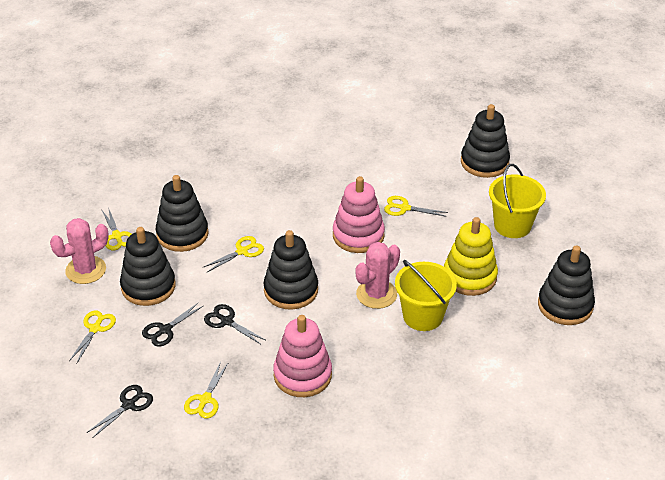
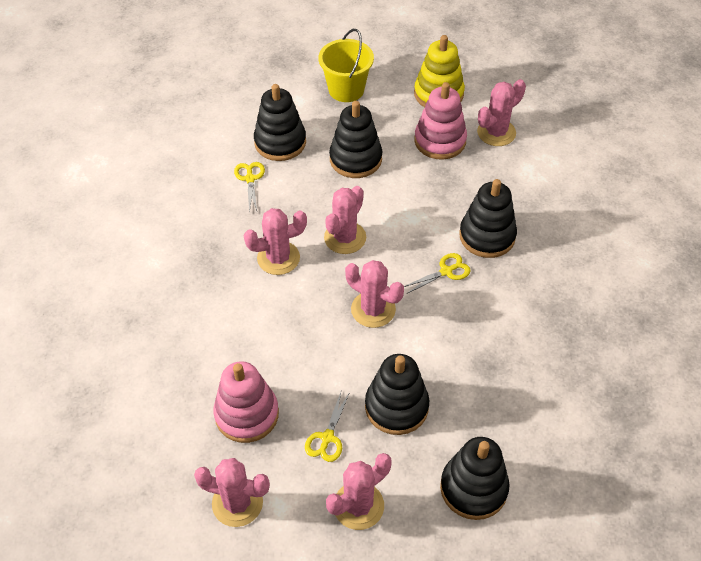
black scissors: 3 -> 0
pink cactus: 2 -> 6
yellow bucket: 2 -> 1
yellow scissors: 5 -> 3

